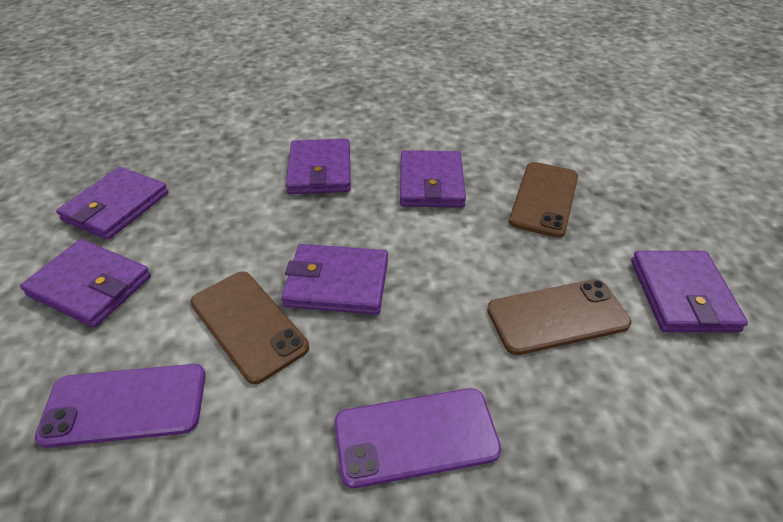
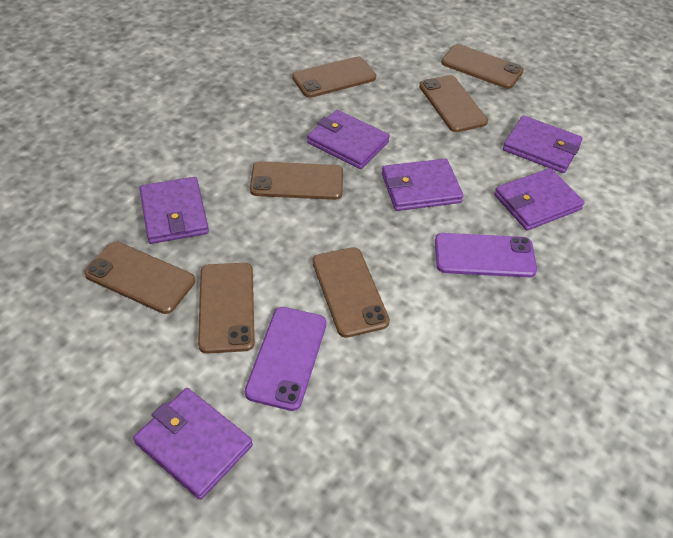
brown phone: 3 -> 7

